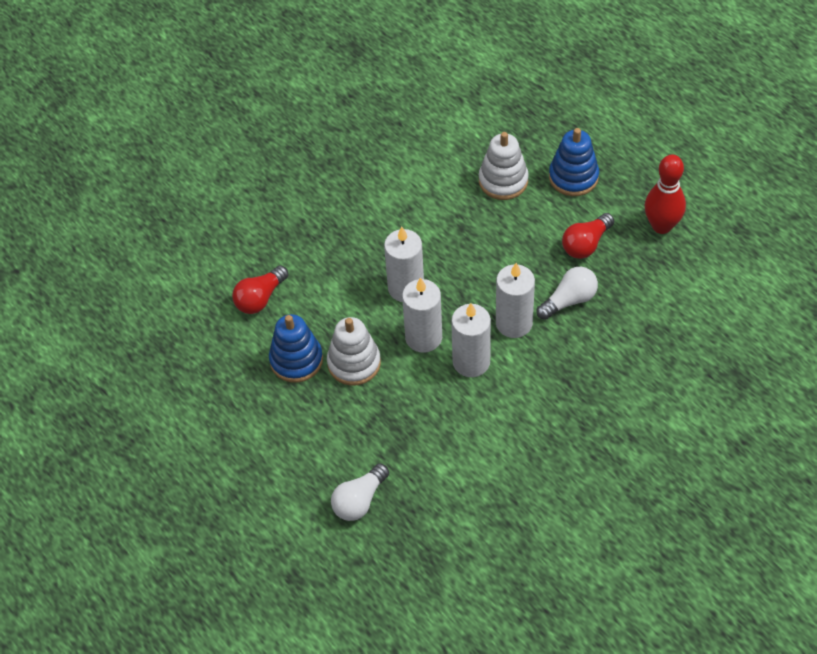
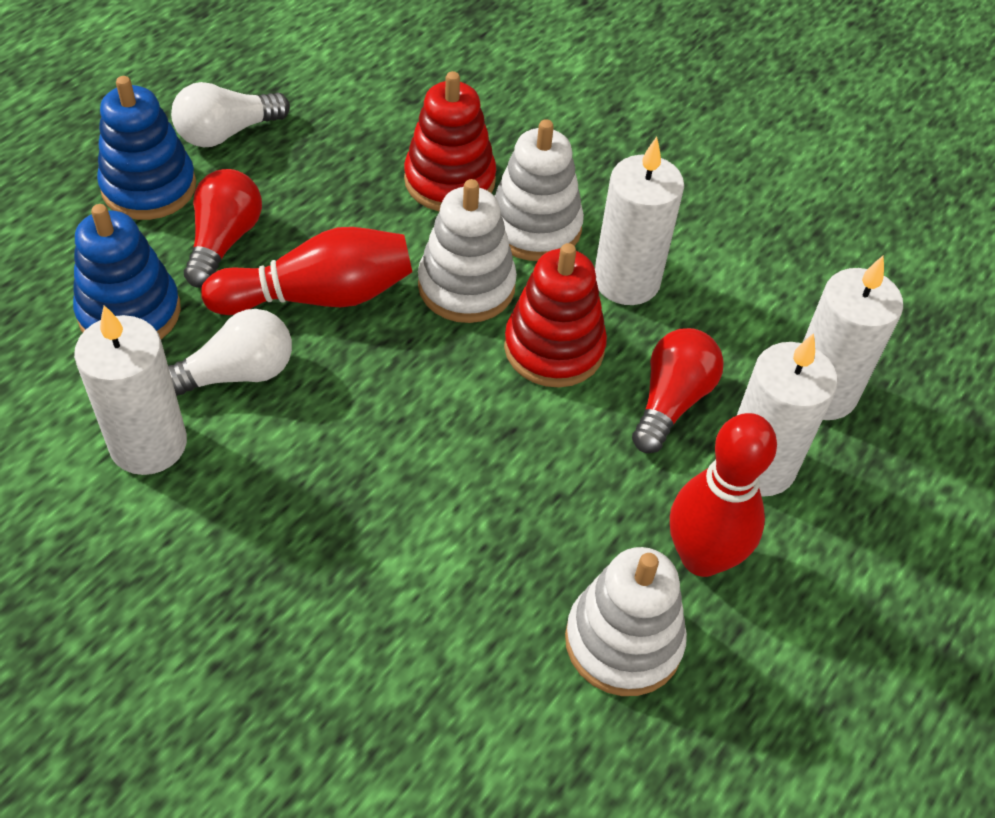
red bowling pin: 1 -> 2
red stacking toy: 0 -> 2
white stacking toy: 2 -> 3

